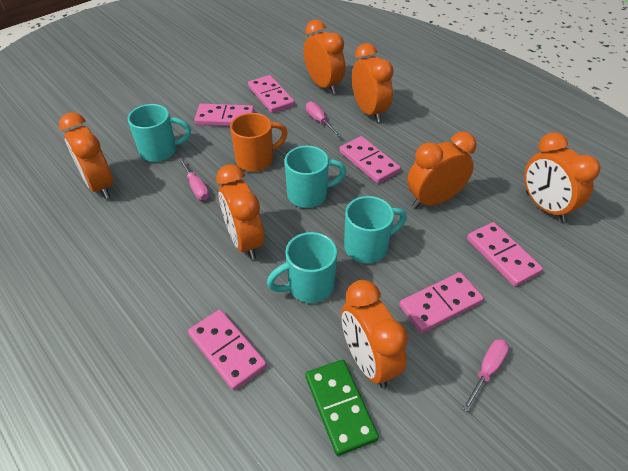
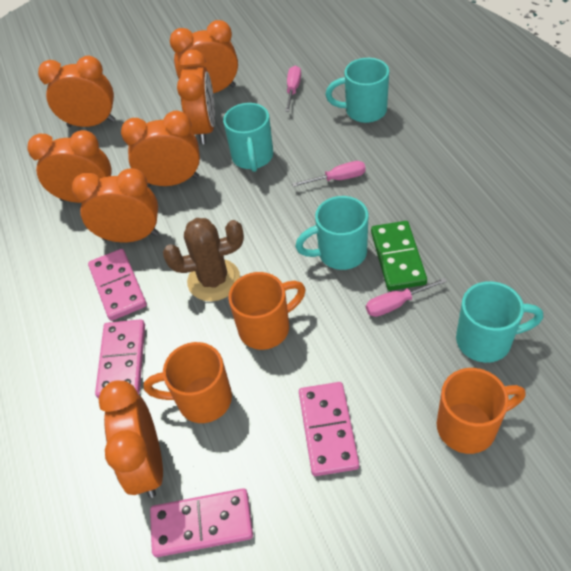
brown cactus: 0 -> 1
orange mug: 1 -> 3
pink domino: 6 -> 4

